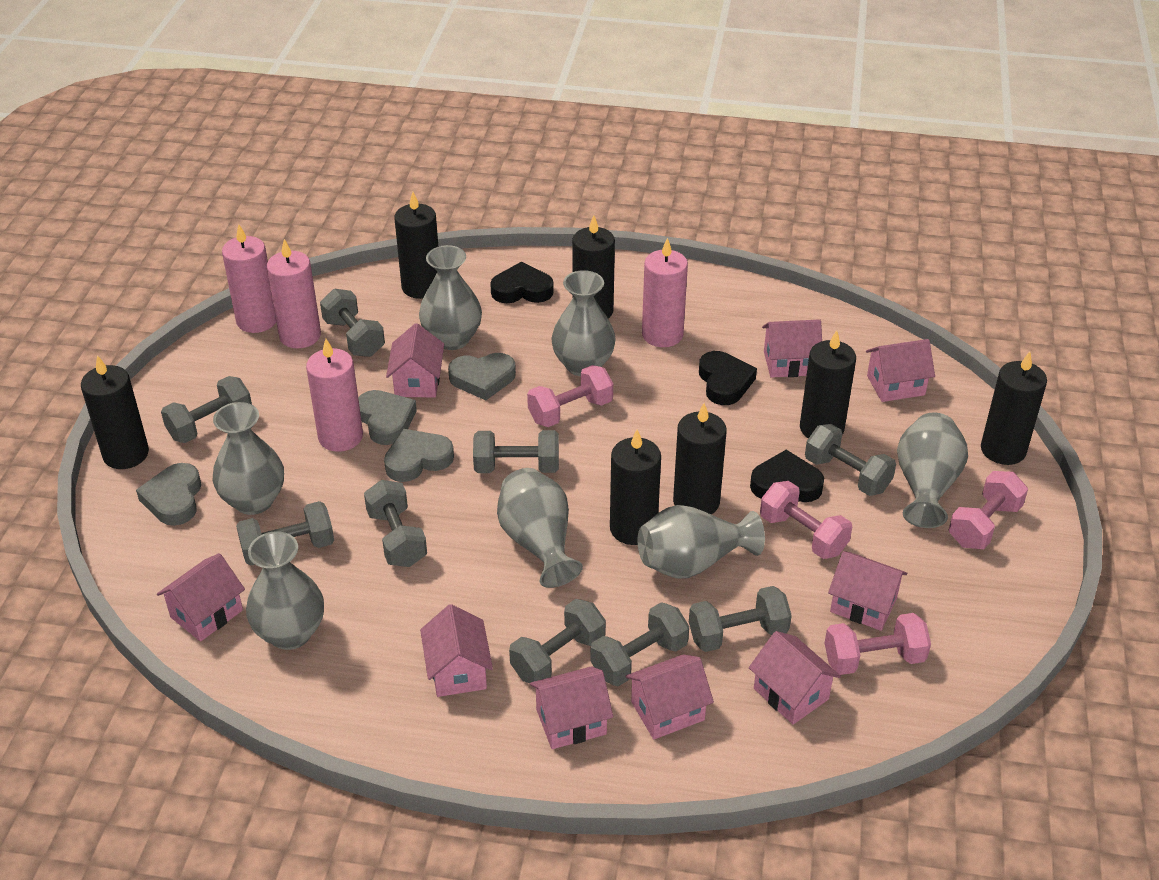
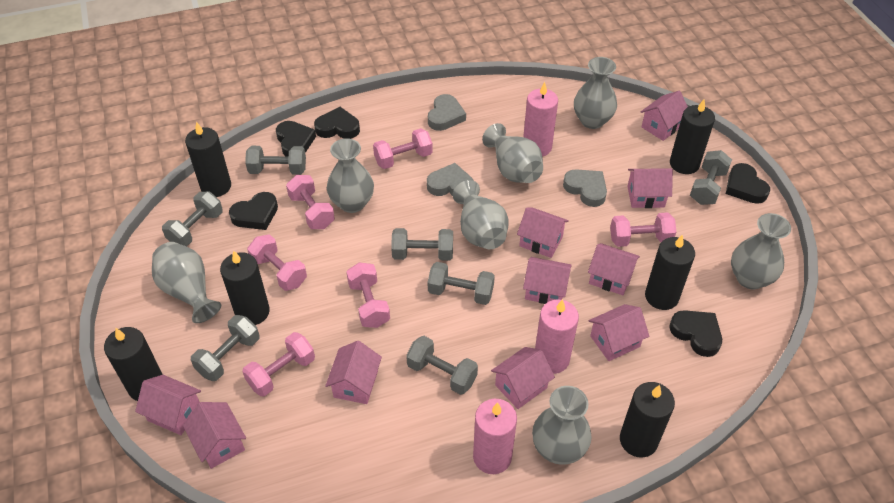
black candle: 7 -> 6
black heart: 3 -> 5
grey dumbbell: 9 -> 7
grey heart: 4 -> 3
pink candle: 4 -> 3
pink dumbbell: 4 -> 6
pink house: 9 -> 10

